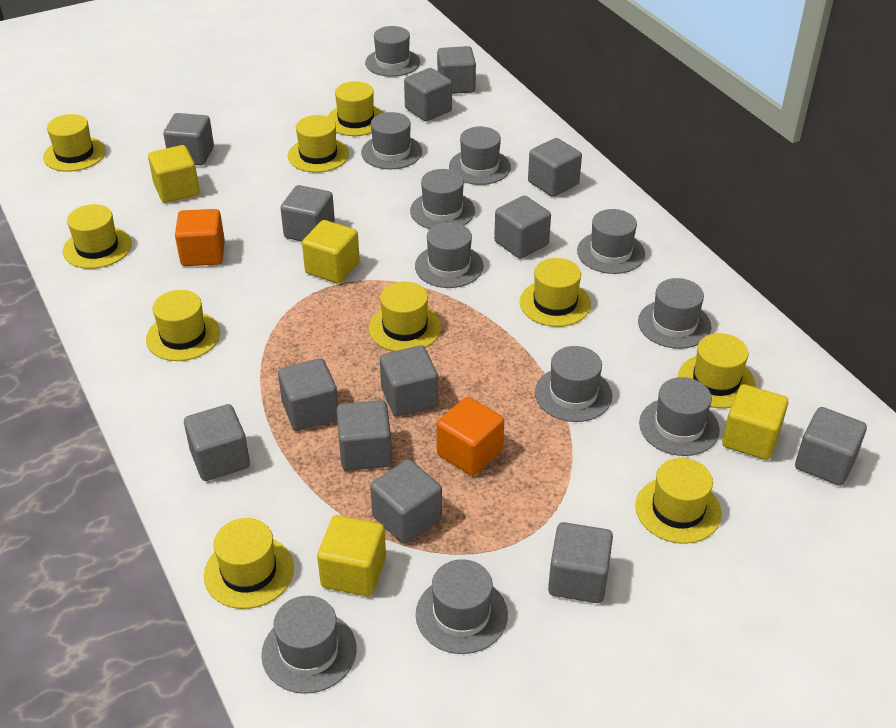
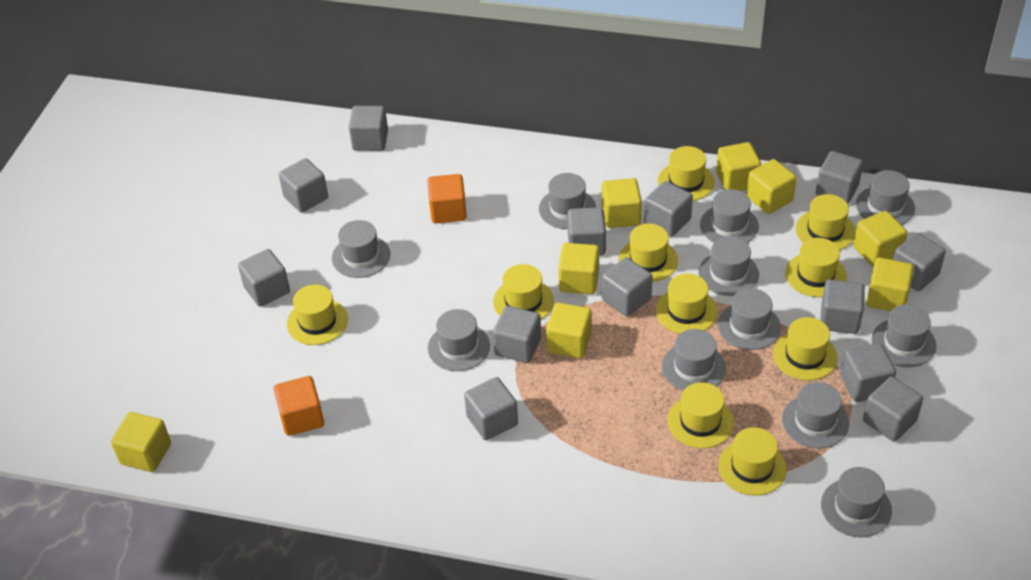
yellow cube: 4 -> 8

